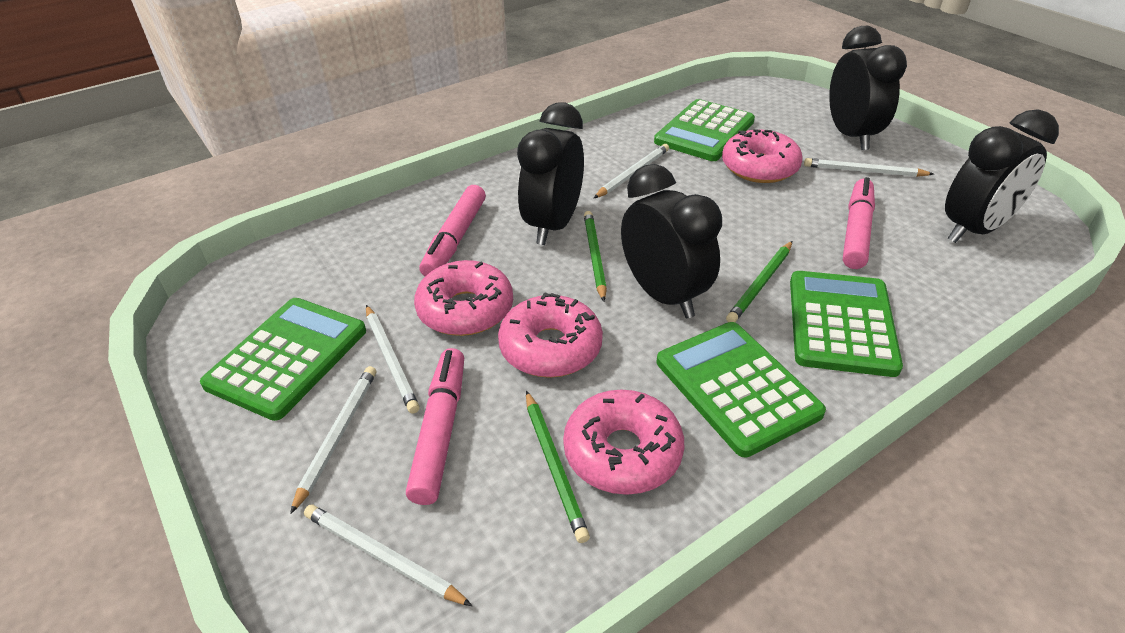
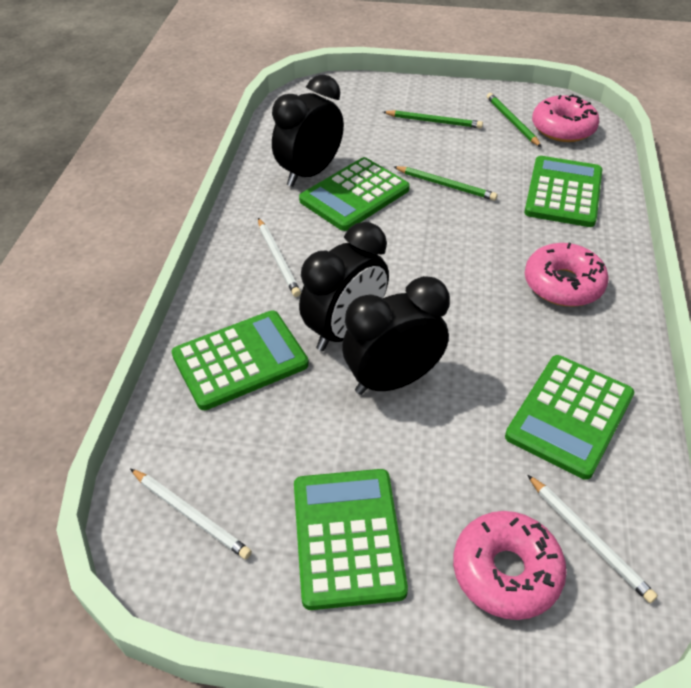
black clock: 4 -> 3
green calculator: 4 -> 5
pink donut: 4 -> 3
pink marker: 3 -> 0
white pencil: 5 -> 3

